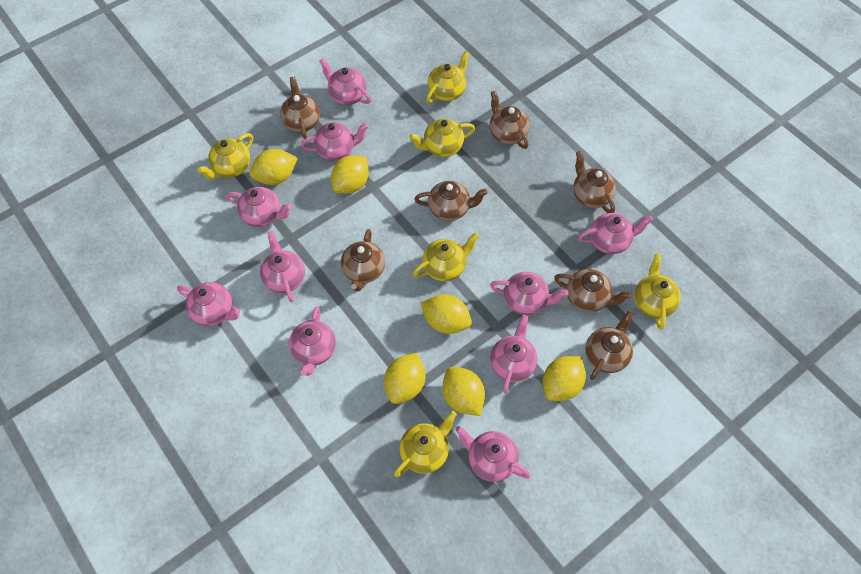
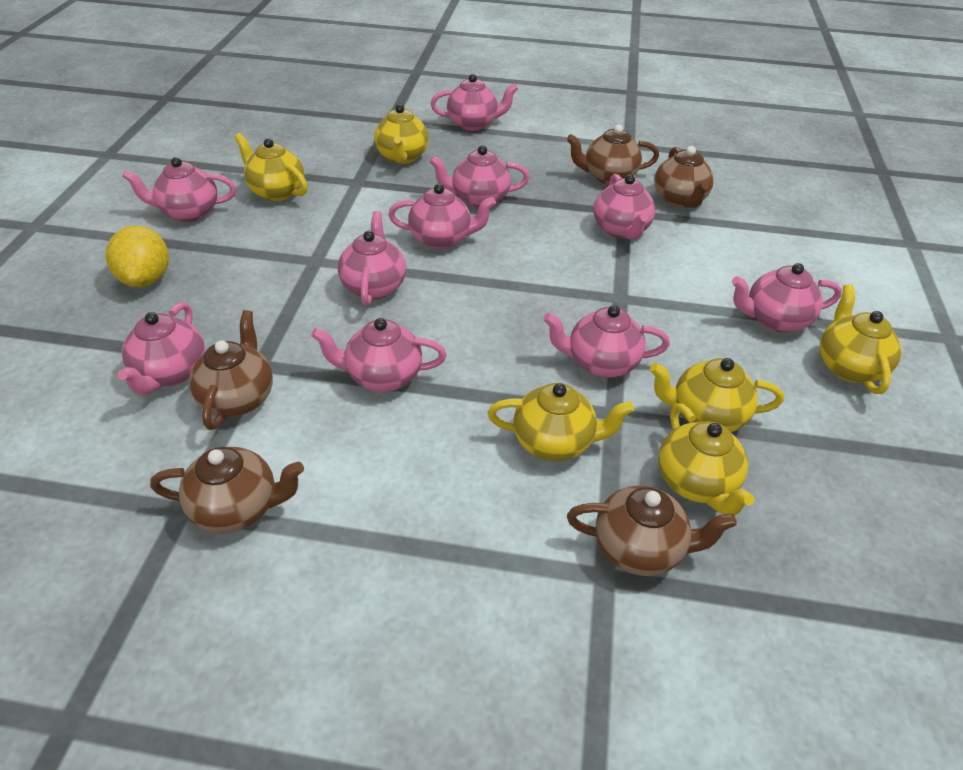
brown teapot: 7 -> 5
yellow lemon: 6 -> 1

